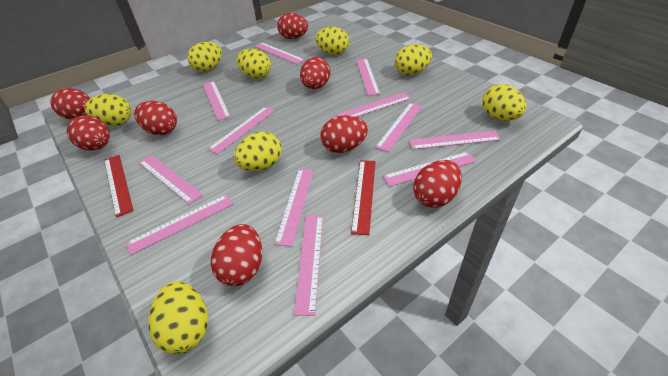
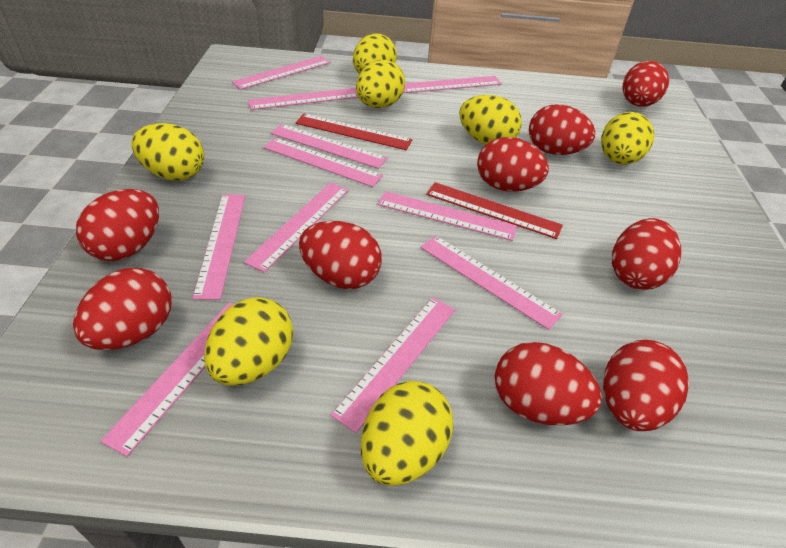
pink ruler: 12 -> 11
red egg: 8 -> 9
yellow egg: 8 -> 7

